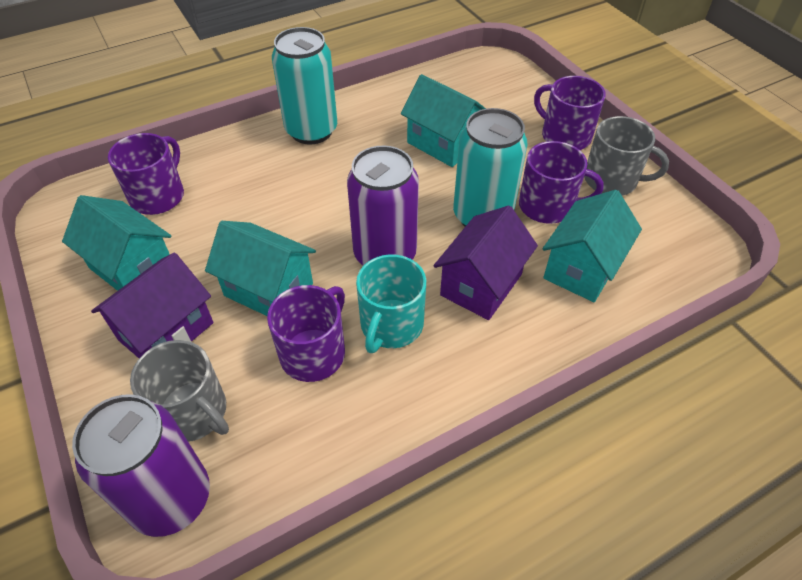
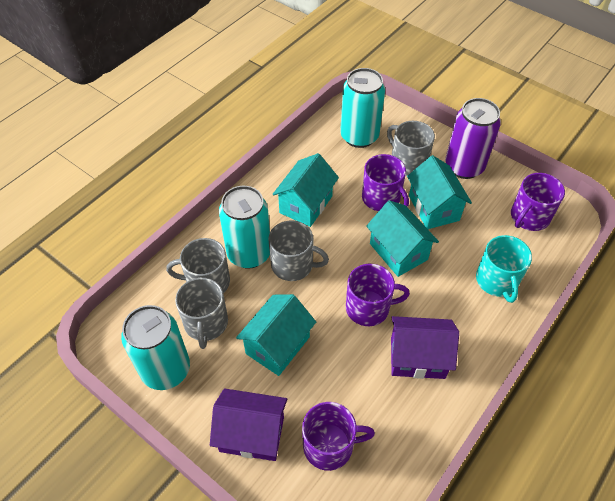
grey mug: 2 -> 4
purple can: 2 -> 1
turquoise can: 2 -> 3

